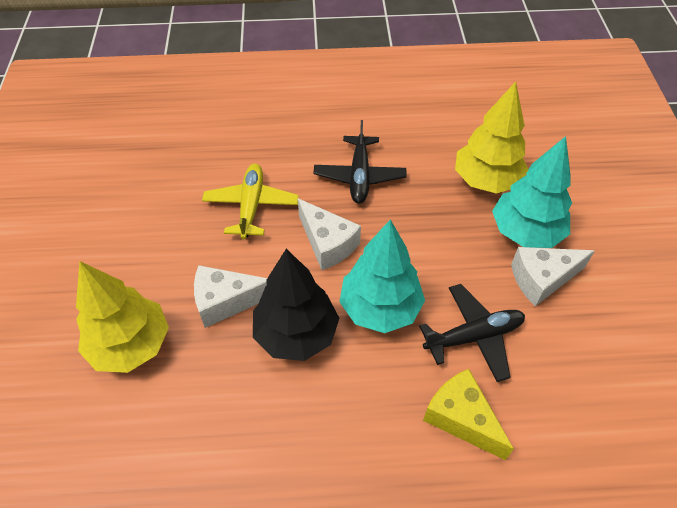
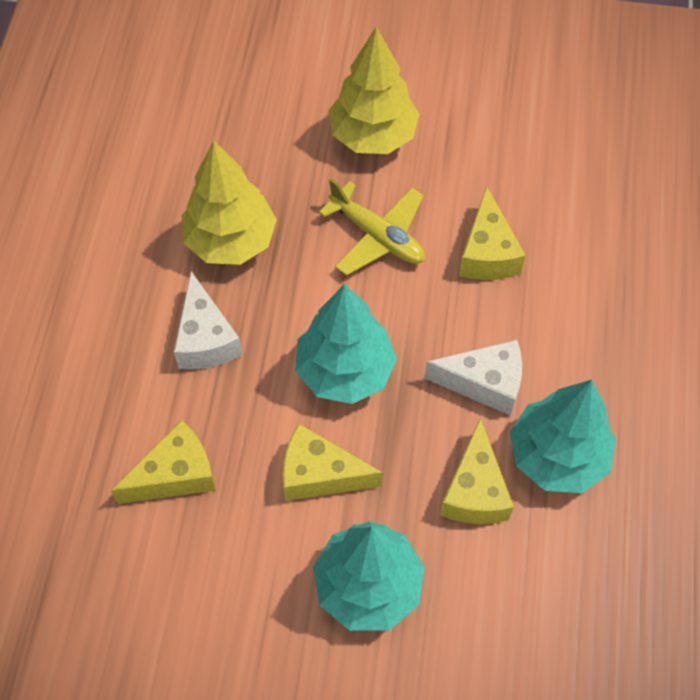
black plane: 2 -> 0
black tree: 1 -> 0
turquoise tree: 2 -> 3
white cheese: 3 -> 2
yellow cheese: 1 -> 4

